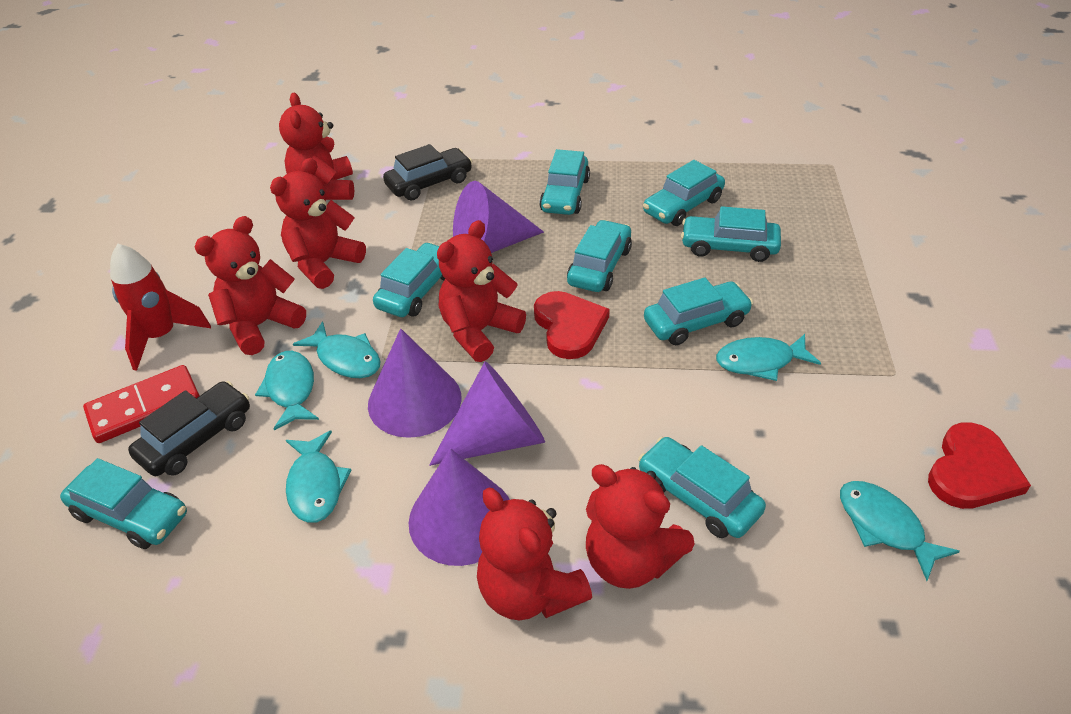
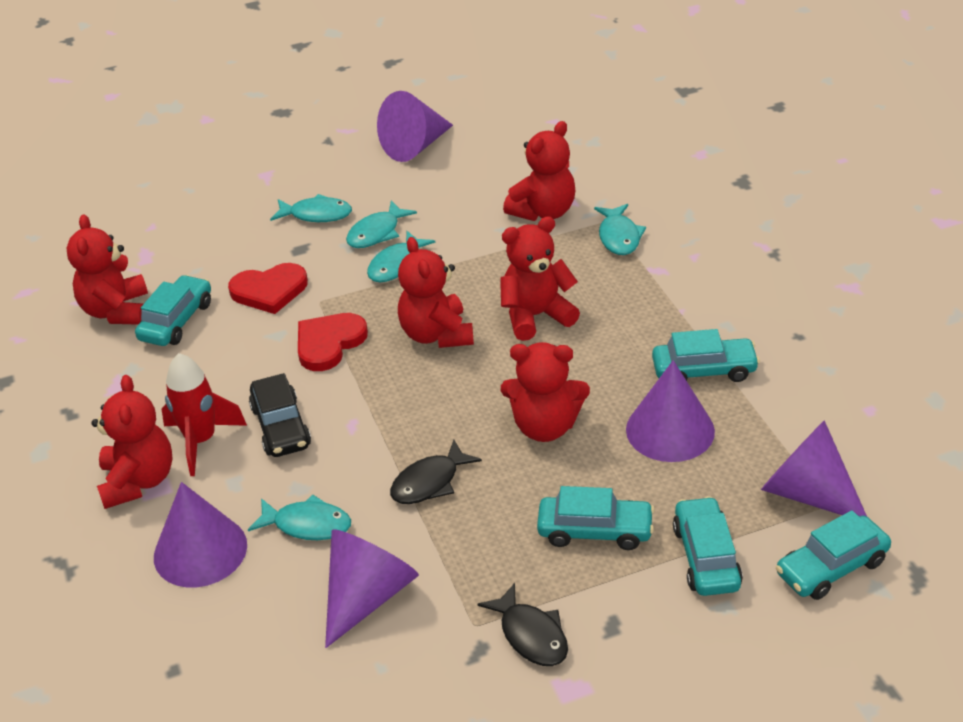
black car: 2 -> 1
black fish: 0 -> 2
purple cone: 4 -> 5
red domino: 1 -> 0
turquoise car: 8 -> 5

